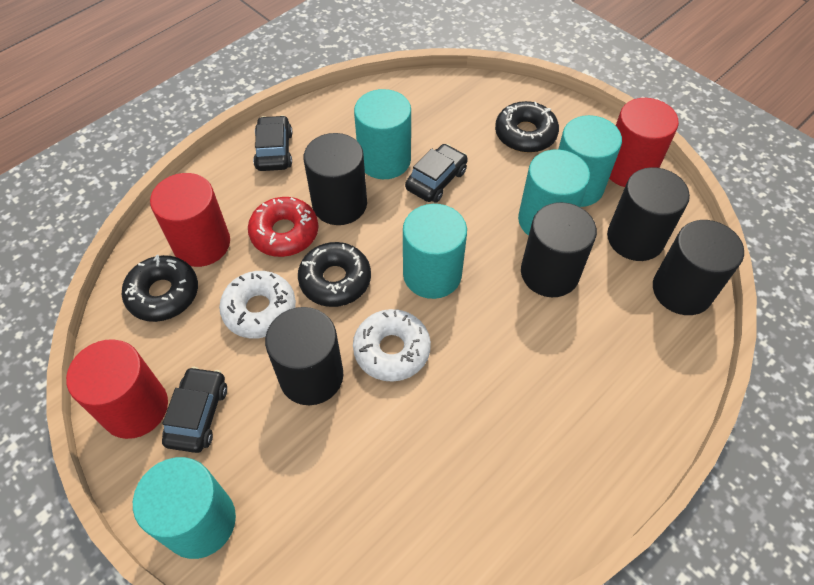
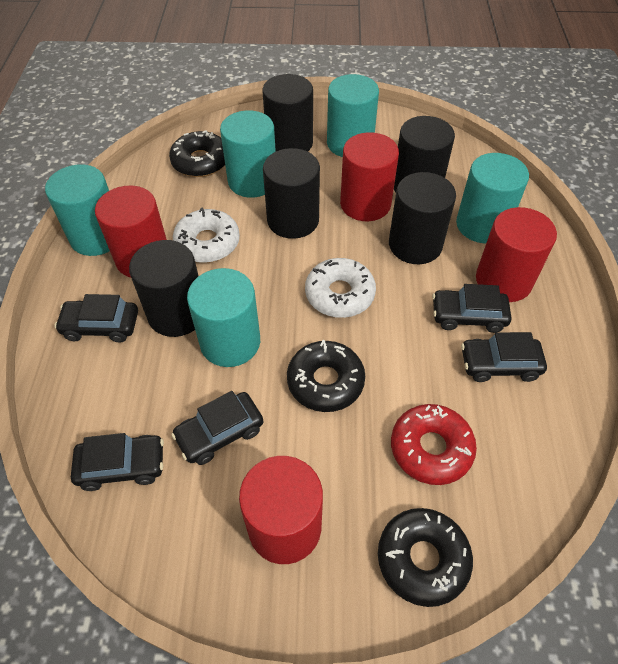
black car: 3 -> 5
red cylinder: 3 -> 4

